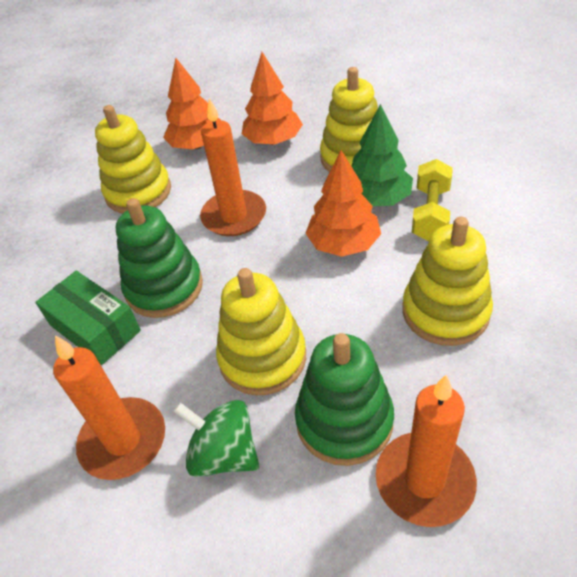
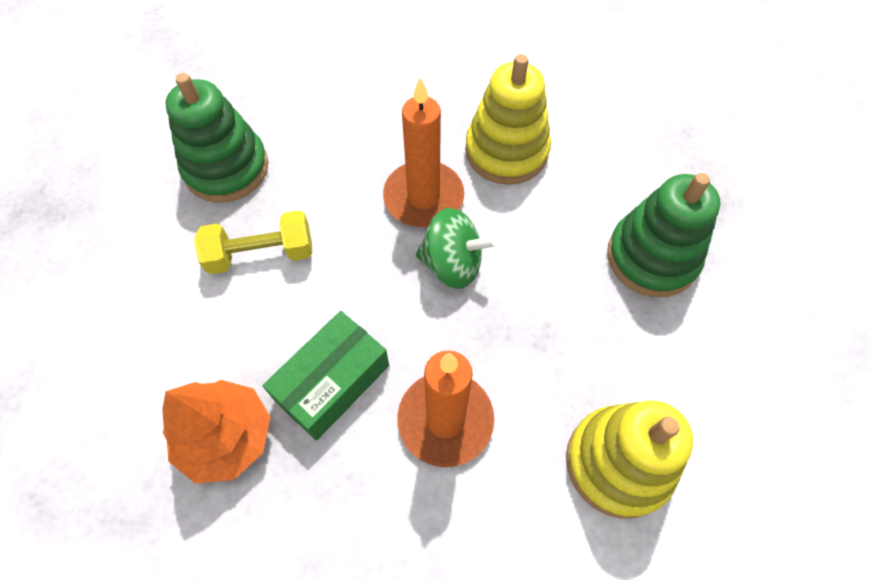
green tree: 1 -> 0
orange candle: 3 -> 2
orange tree: 3 -> 1
yellow stacking toy: 4 -> 2

